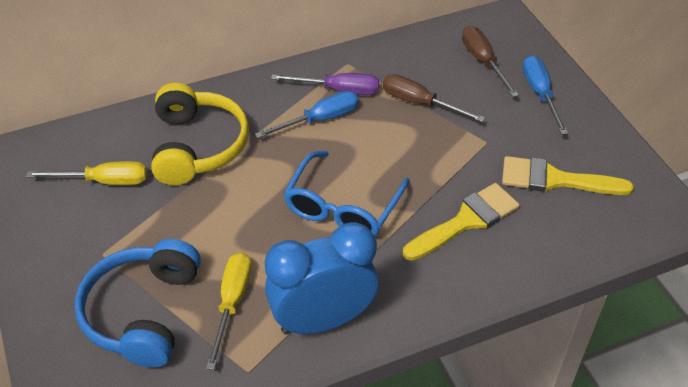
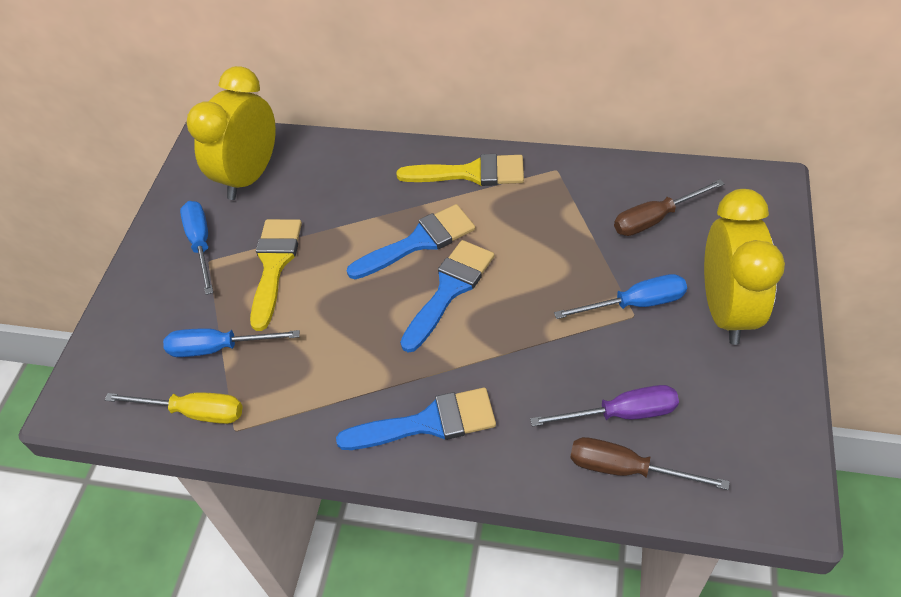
blue brush: 0 -> 3
blue clock: 1 -> 0
blue glasses: 1 -> 0
blue headphones: 1 -> 0
blue screwdriver: 2 -> 3
yellow clock: 0 -> 2
yellow headphones: 1 -> 0
yellow screwdriver: 2 -> 1

